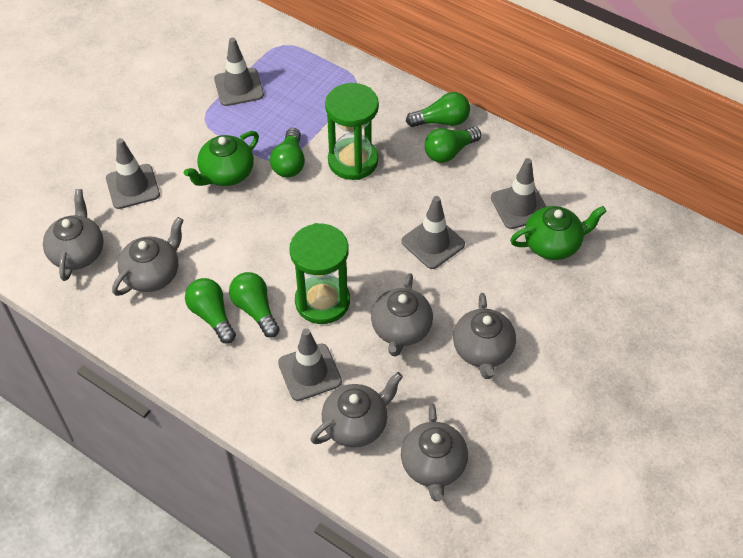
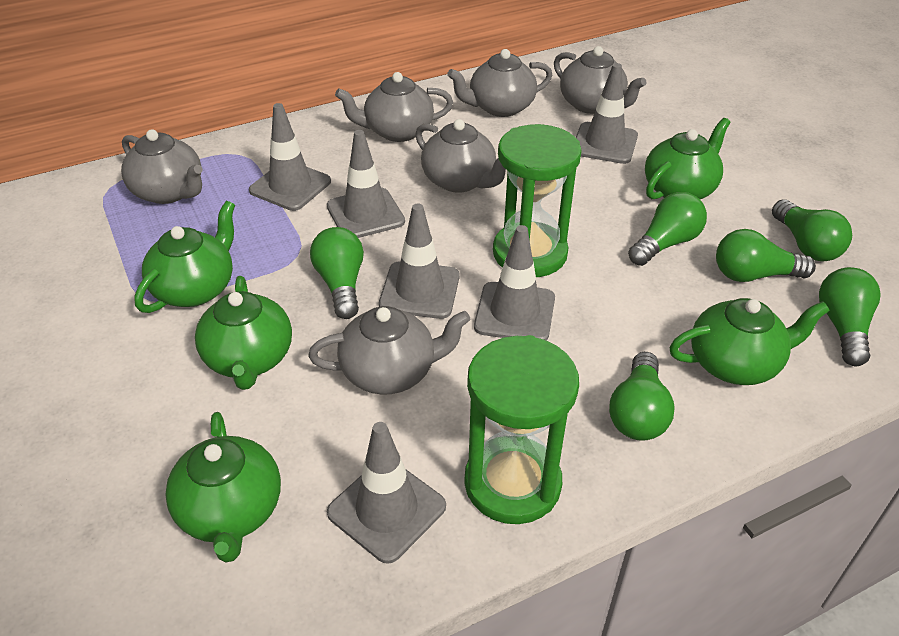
green light bulb: 5 -> 6
green teapot: 2 -> 5
grey traffic cone: 5 -> 6

